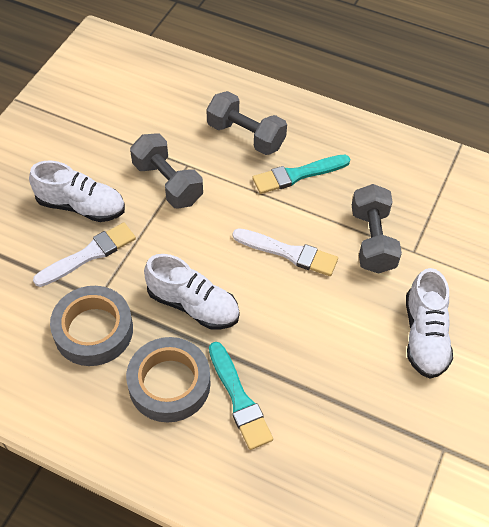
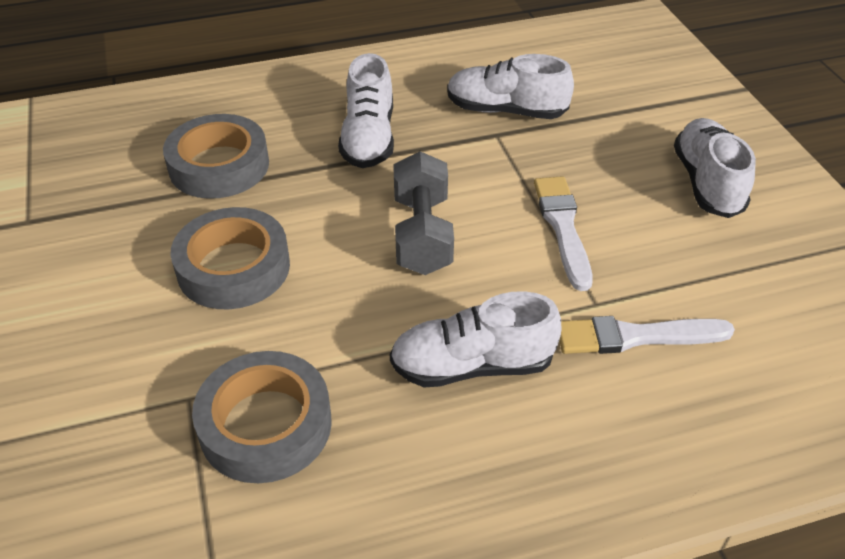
grey dumbbell: 3 -> 1
grey tape: 2 -> 3
turquoise brush: 2 -> 0
white shoe: 3 -> 4

